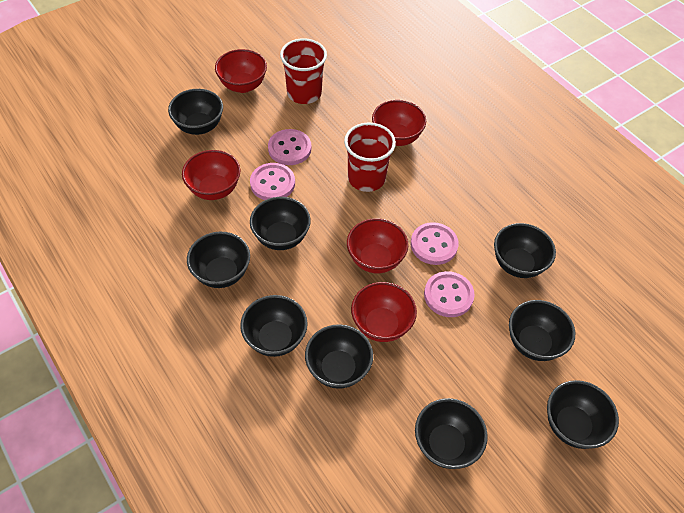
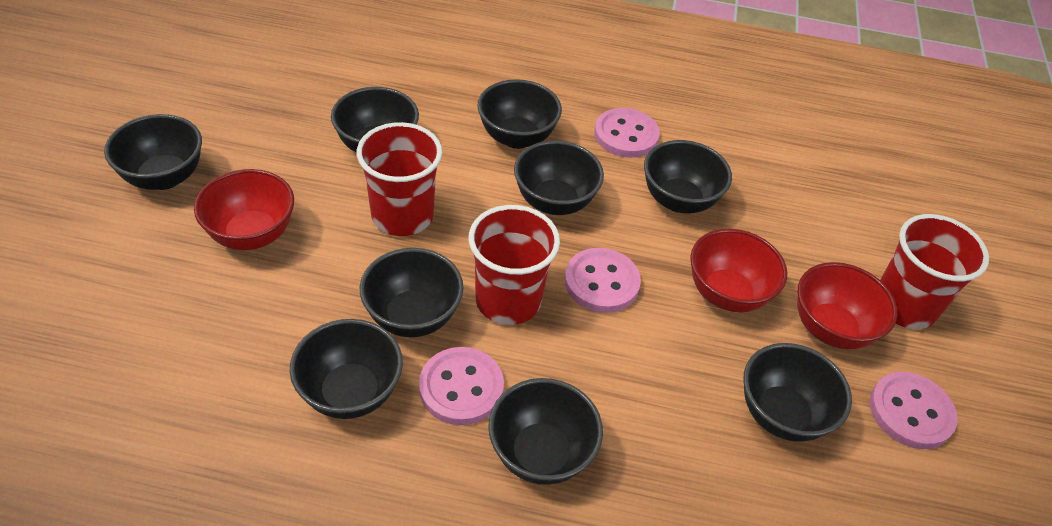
red bowl: 5 -> 3
red cup: 2 -> 3

